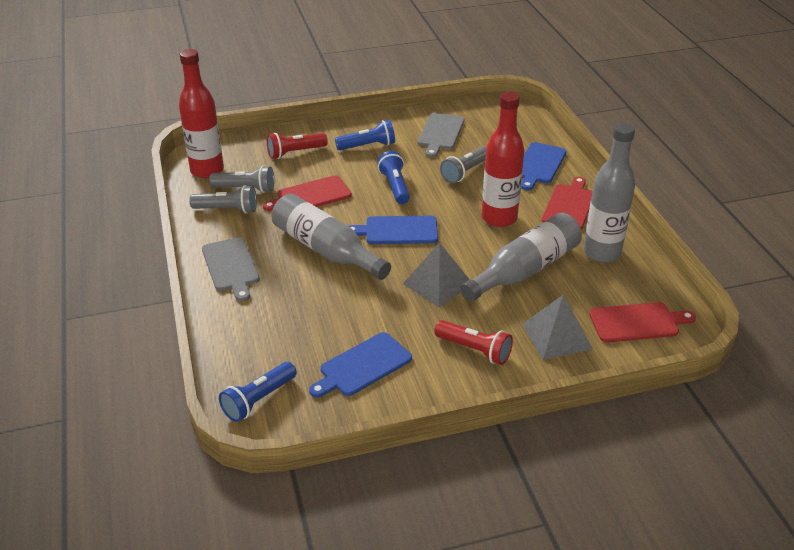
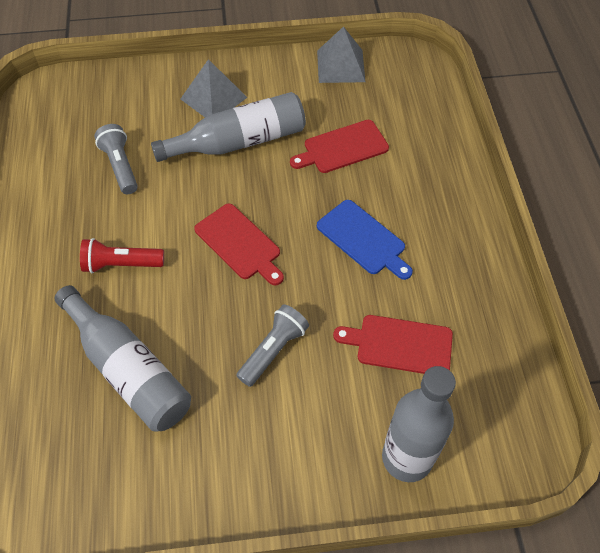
blue cutting board: 3 -> 1
blue flashlight: 3 -> 0
grey cutting board: 2 -> 0
grey flashlight: 3 -> 2
red bottle: 2 -> 0
red flashlight: 2 -> 1

